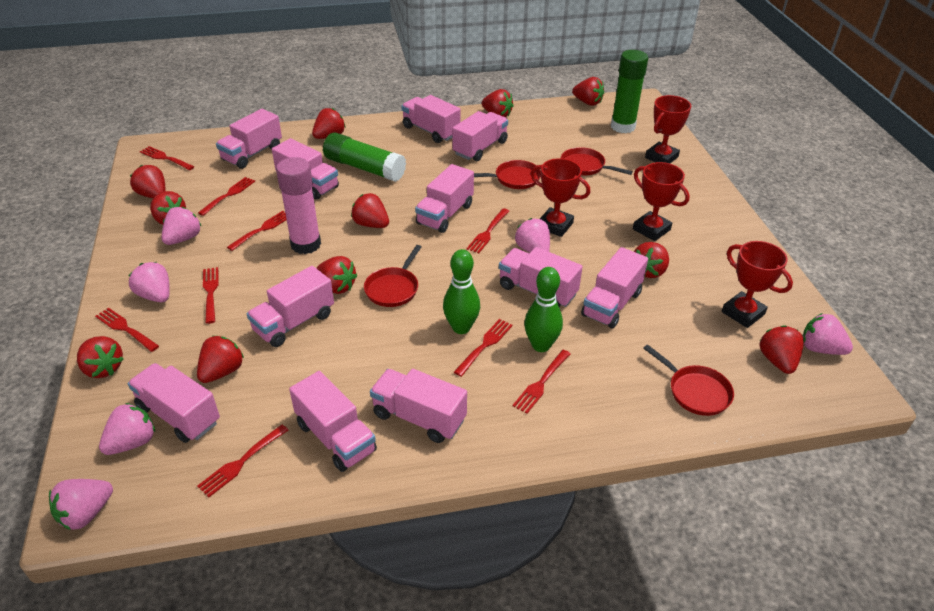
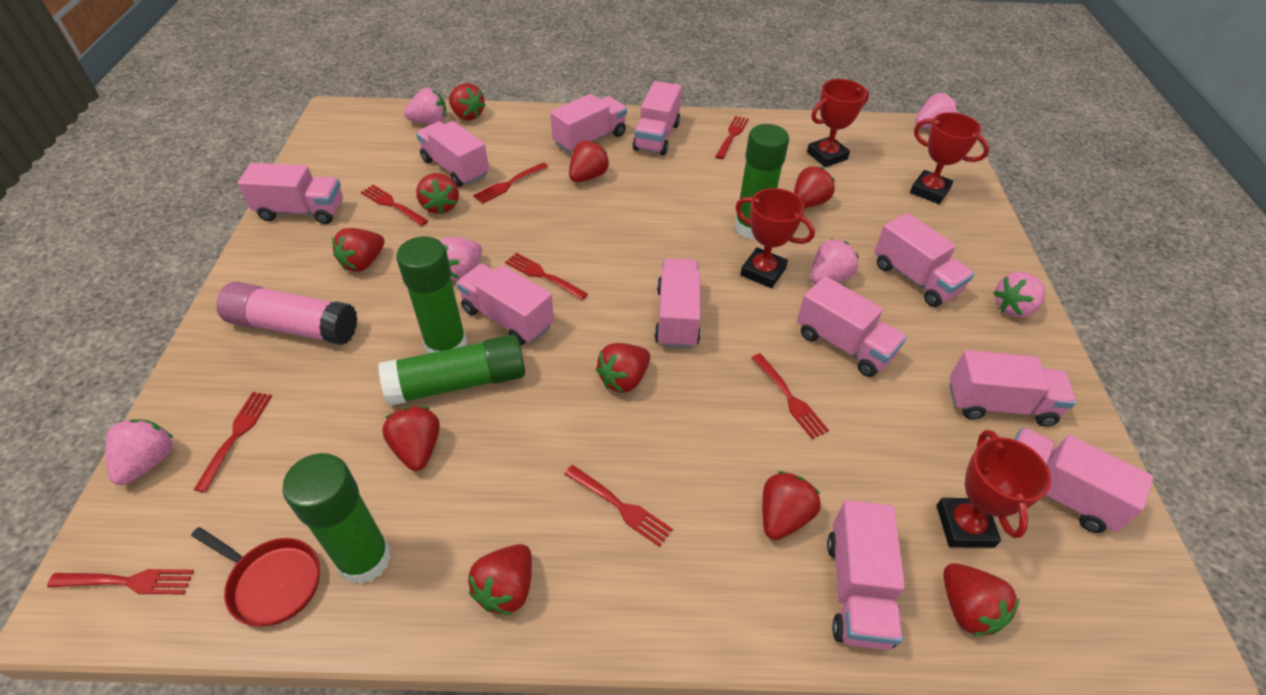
green bowling pin: 2 -> 0
green glue stick: 2 -> 4
red fork: 9 -> 8
red pan: 4 -> 1
red strawberry: 11 -> 10

